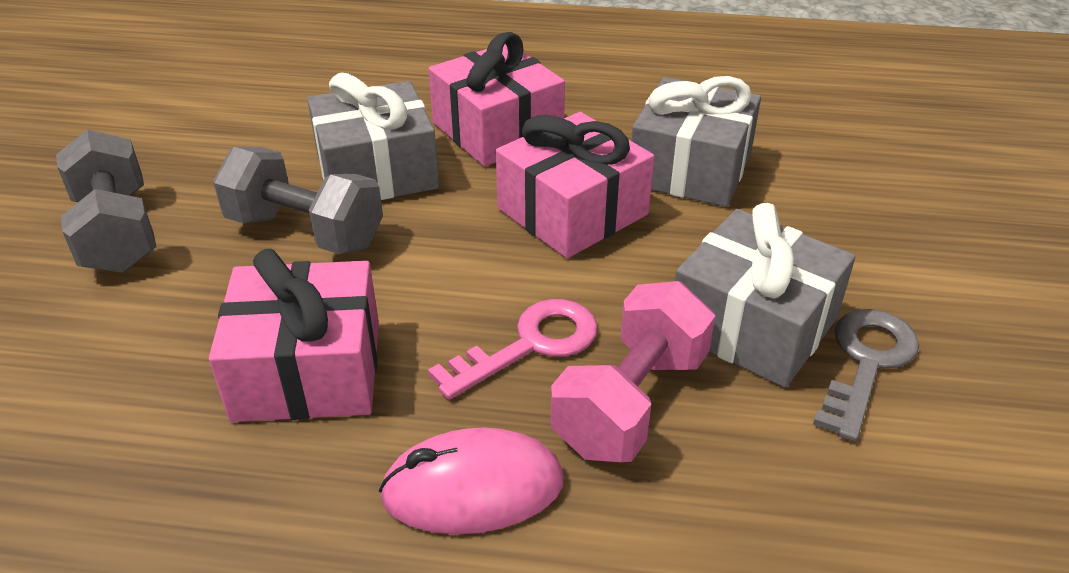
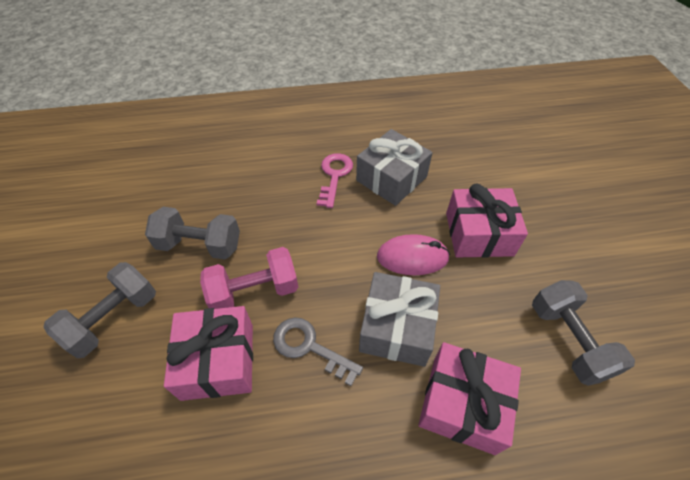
grey dumbbell: 2 -> 3
grey gift: 3 -> 2

